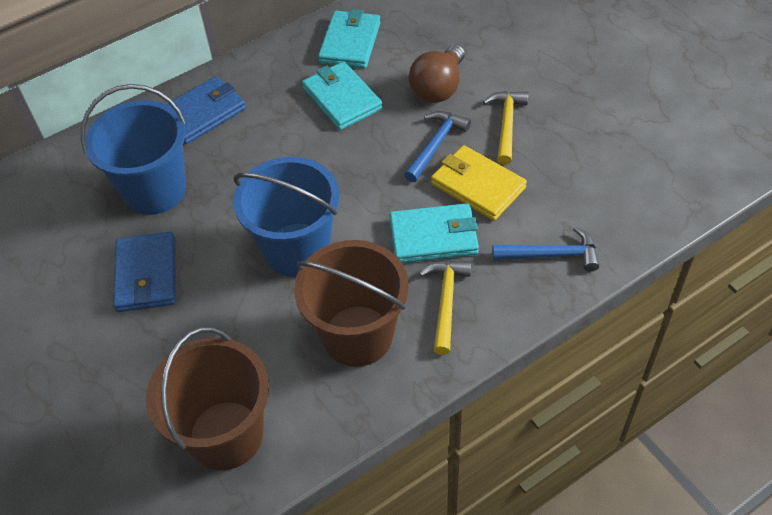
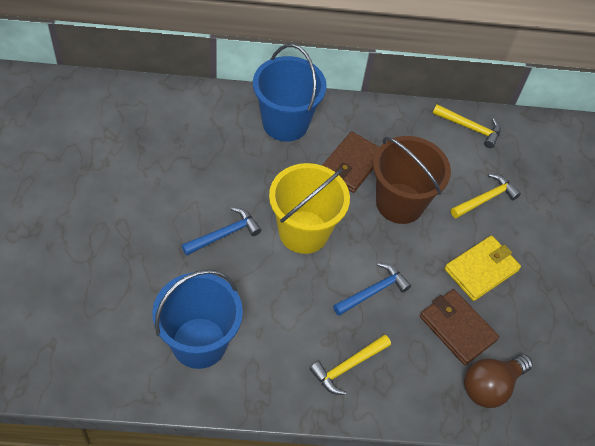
blue wallet: 2 -> 0
brown bucket: 2 -> 1
brown wallet: 0 -> 2
turquoise wallet: 3 -> 0
yellow bucket: 0 -> 1
yellow hammer: 2 -> 3

